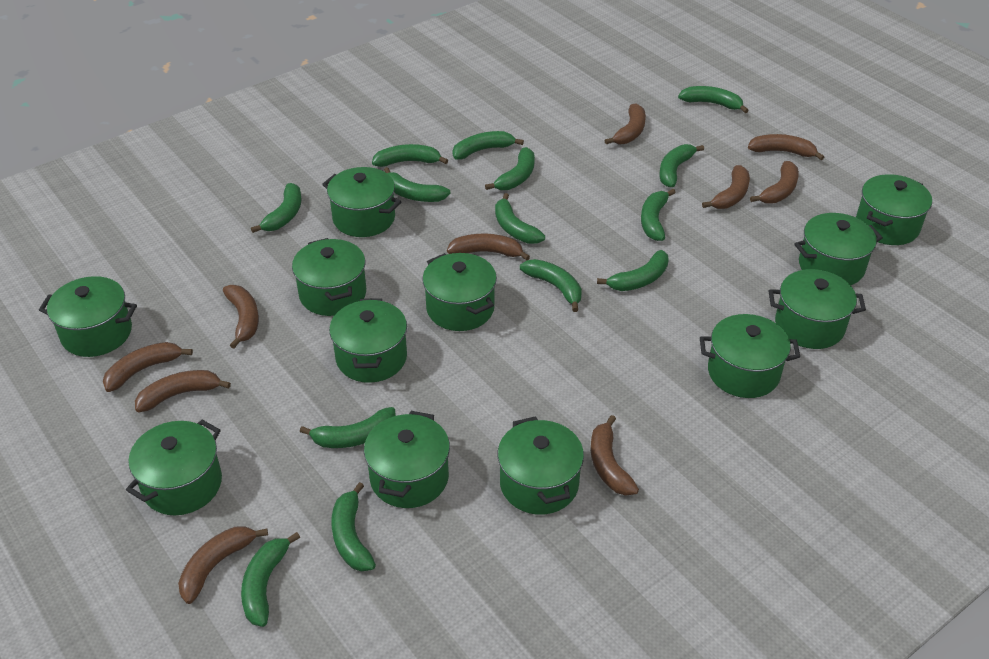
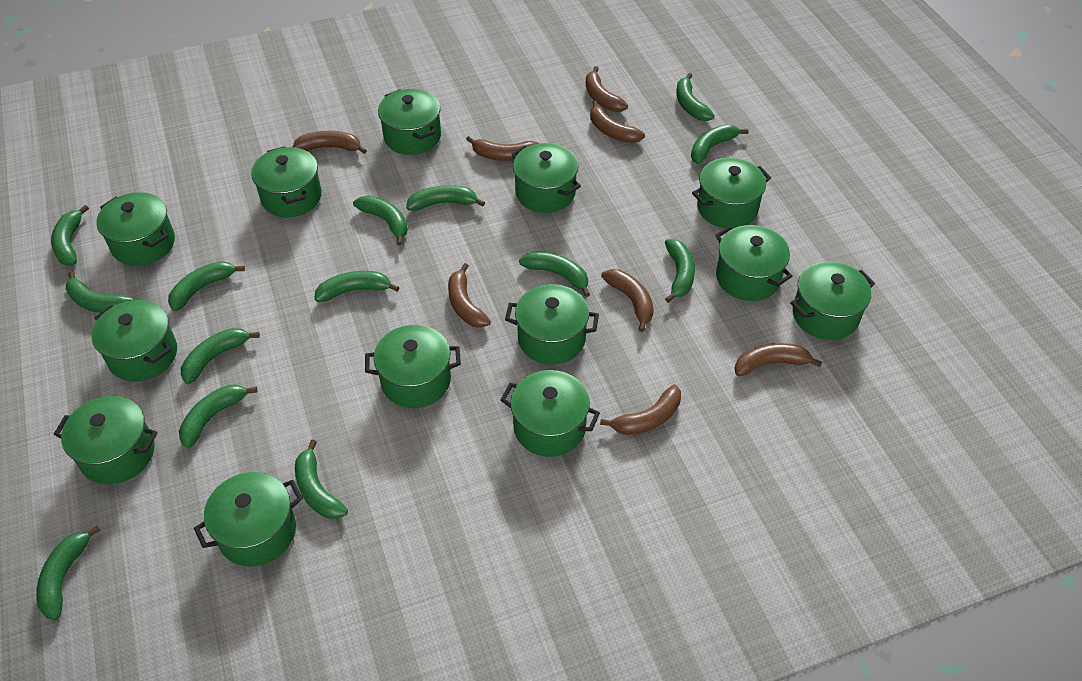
brown banana: 10 -> 8
green pot: 12 -> 13

